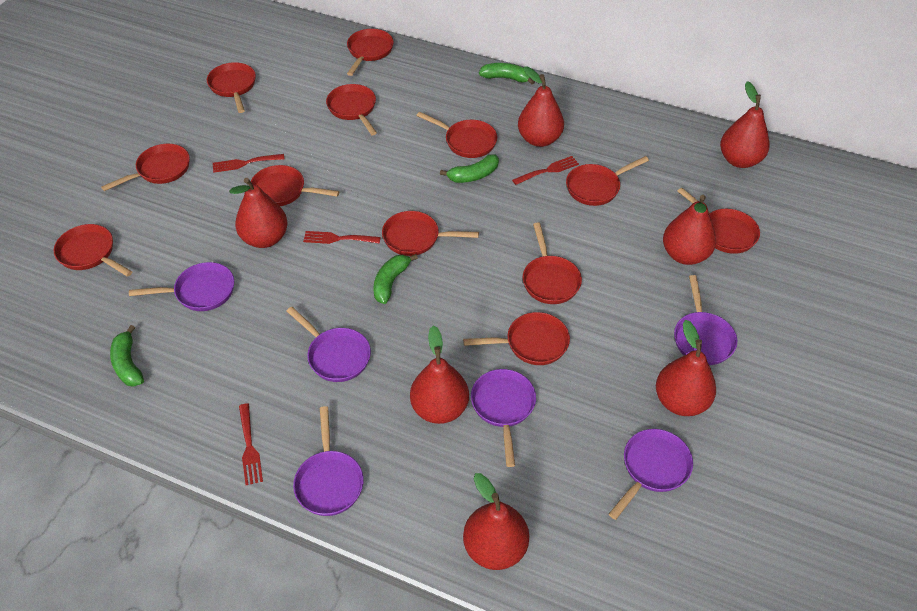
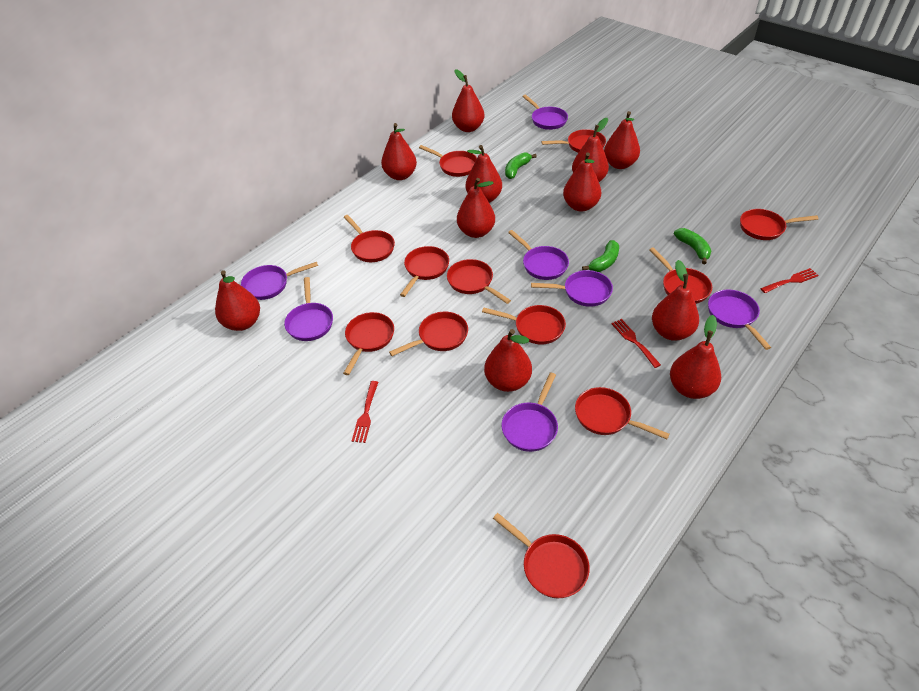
green banana: 4 -> 3
purple pan: 6 -> 7
red fork: 4 -> 3
red pear: 7 -> 11

